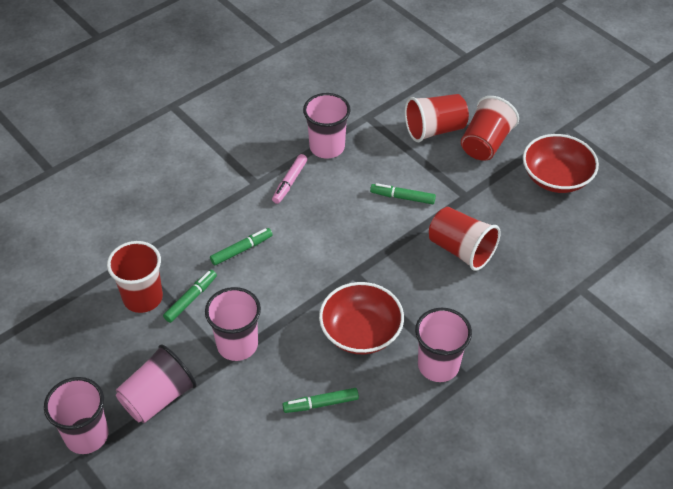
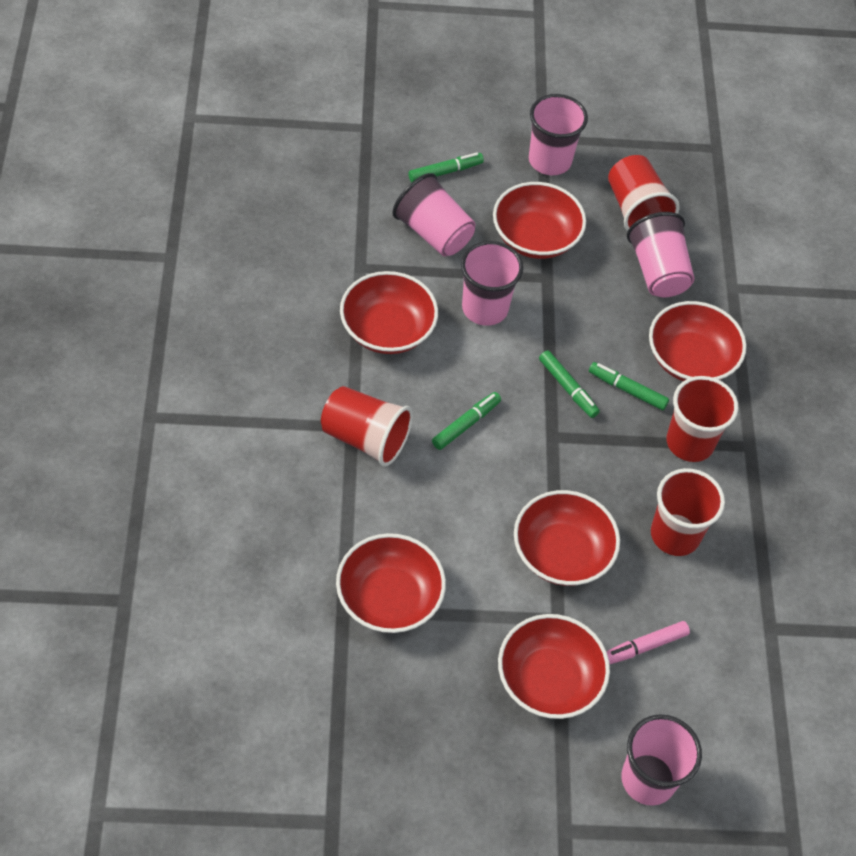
red bowl: 2 -> 6

